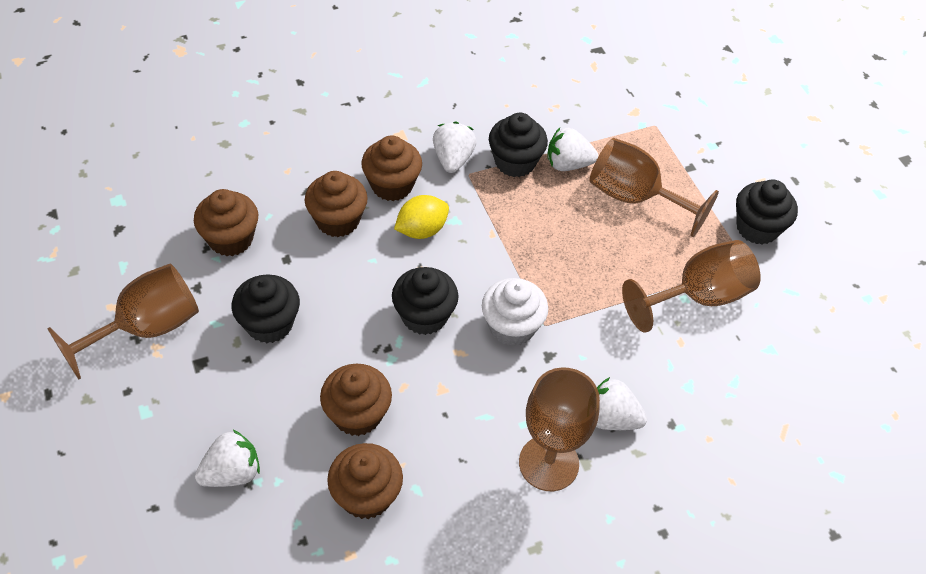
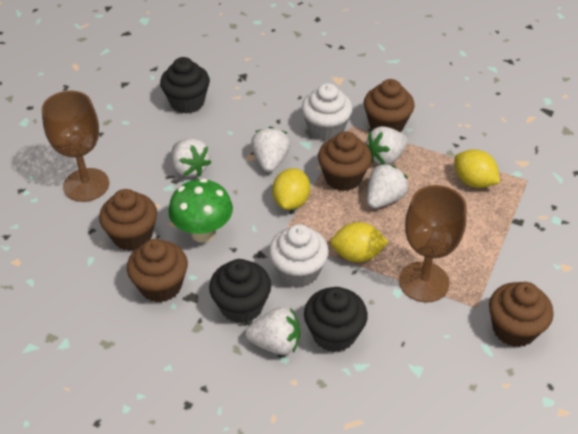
black cupcake: 4 -> 3
brown goblet: 4 -> 2
green mushroom: 0 -> 1
white cupcake: 1 -> 2
white strawberry: 4 -> 5
yellow lemon: 1 -> 3

